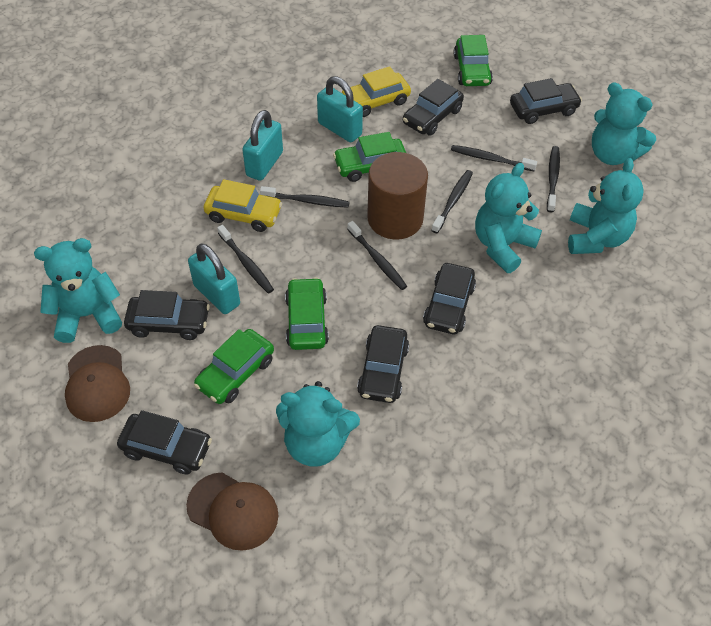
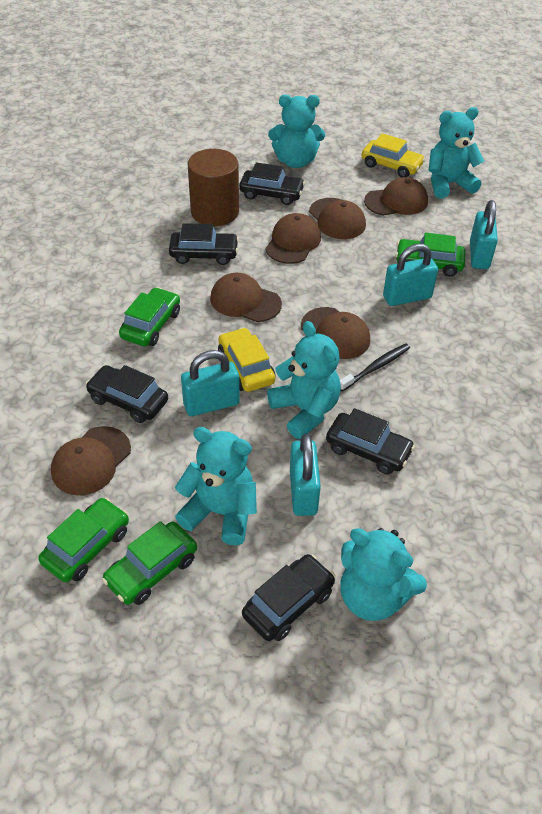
black car: 6 -> 5
black toothbrush: 6 -> 1
brown cap: 2 -> 6
turquoise padlock: 3 -> 4

